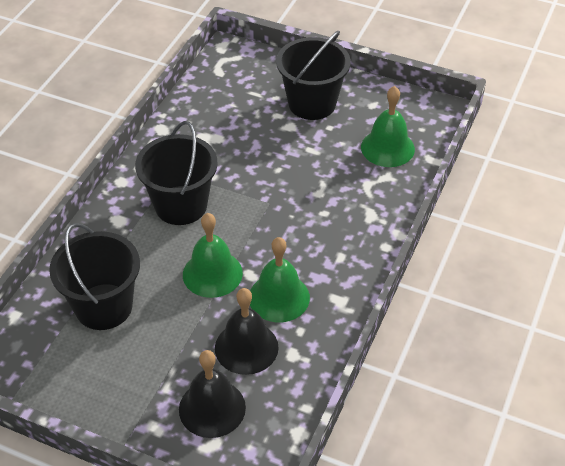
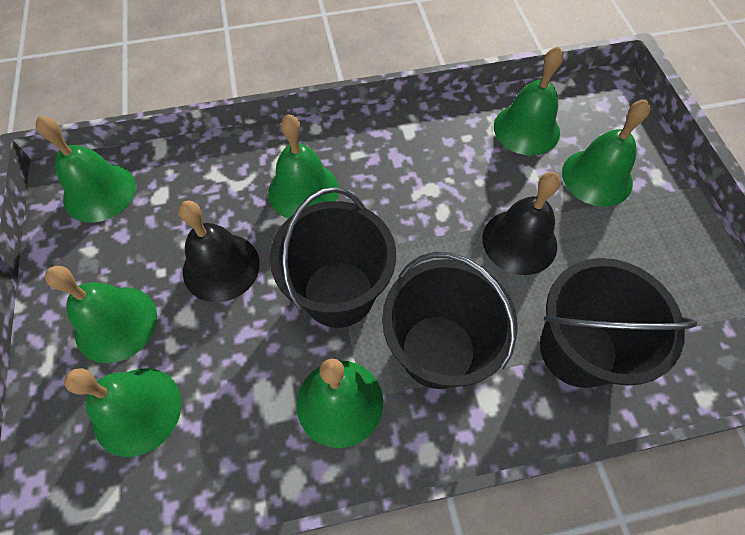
green bell: 3 -> 7

